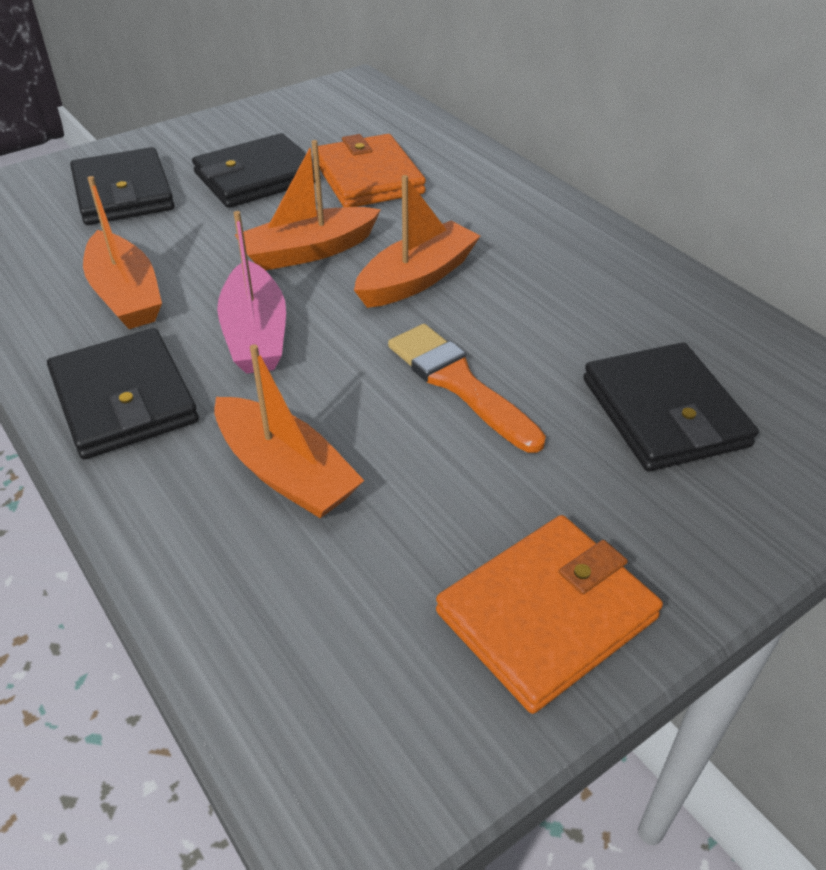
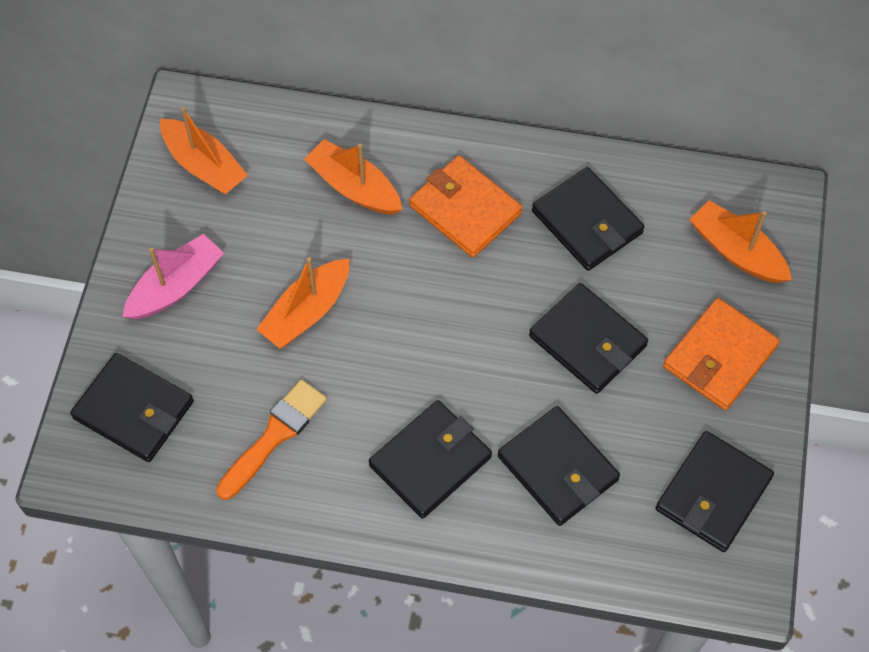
black wallet: 4 -> 6

